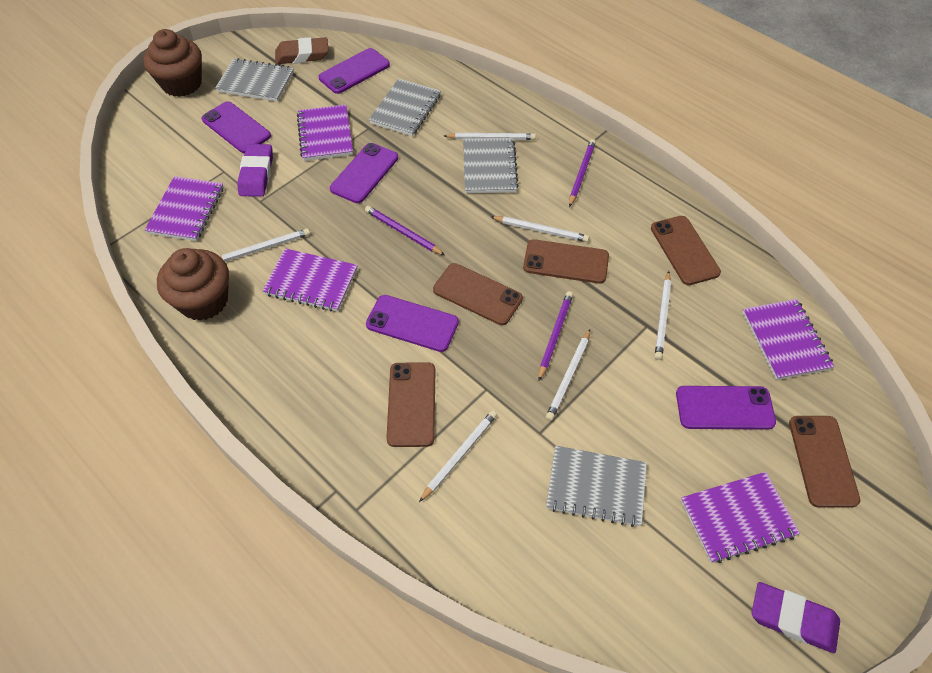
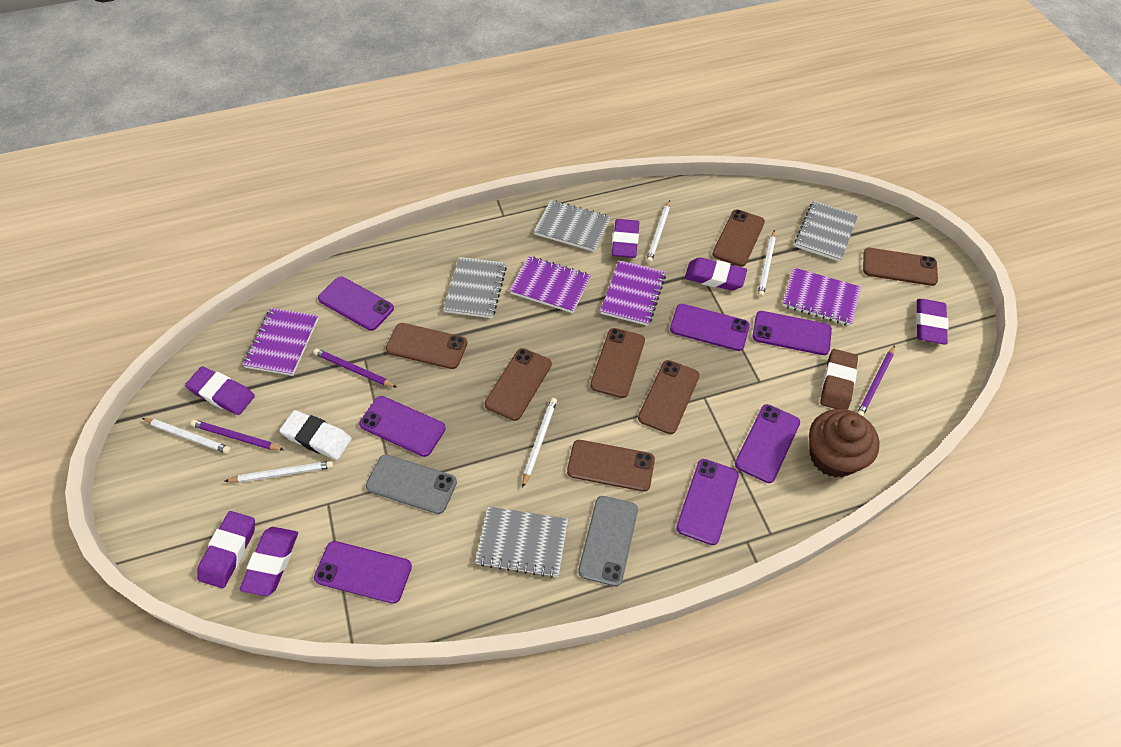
brown cupcake: 2 -> 1
brown phone: 5 -> 7
grey phone: 0 -> 2
purple eraser: 2 -> 6
purple notebook: 5 -> 4
purple phone: 5 -> 7
white eraser: 0 -> 1
white pencil: 6 -> 5

